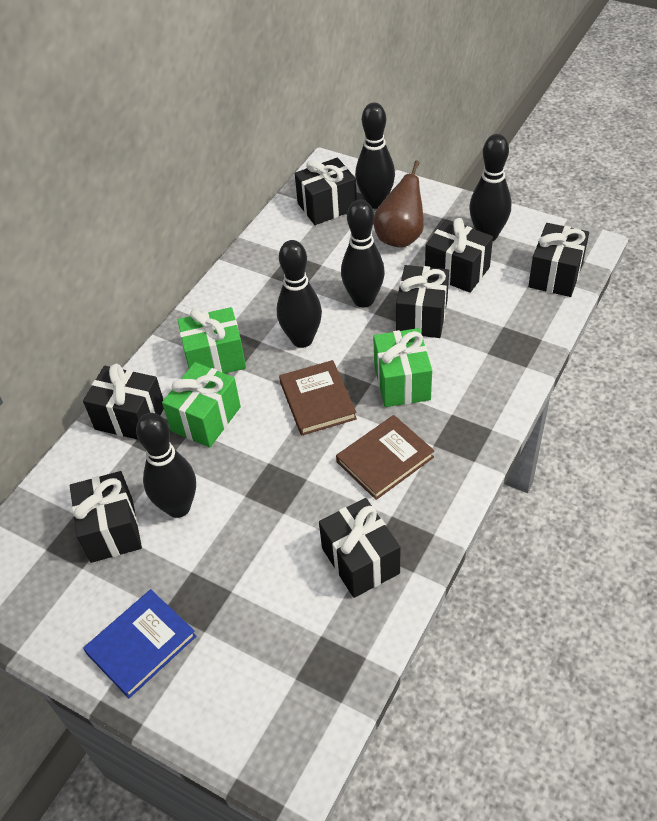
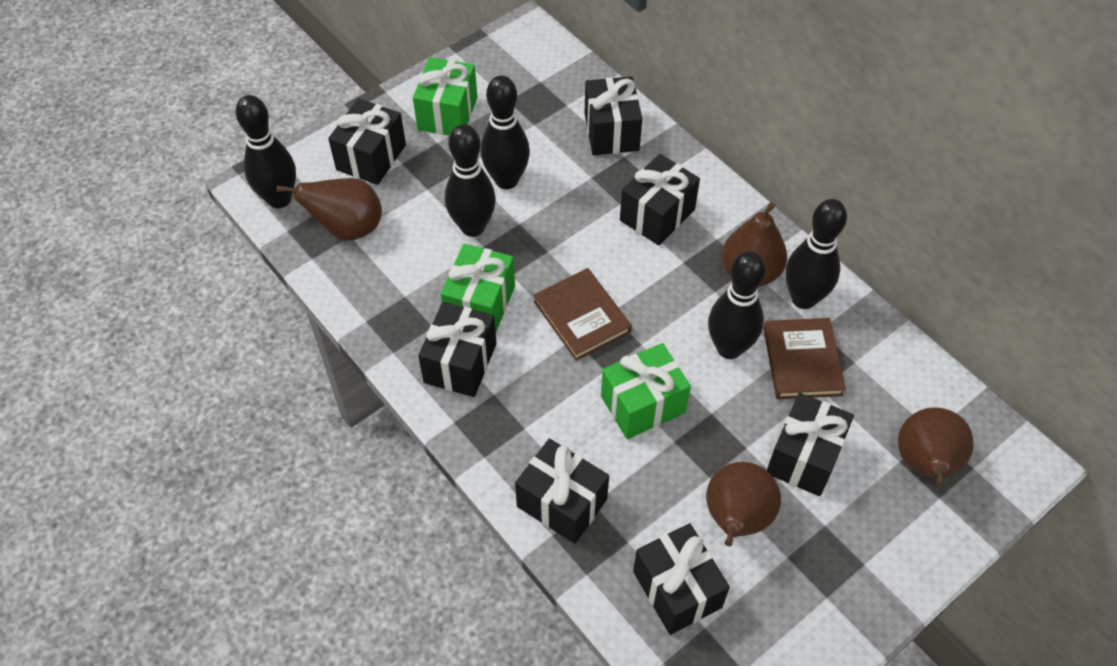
blue book: 1 -> 0
brown pear: 1 -> 4

